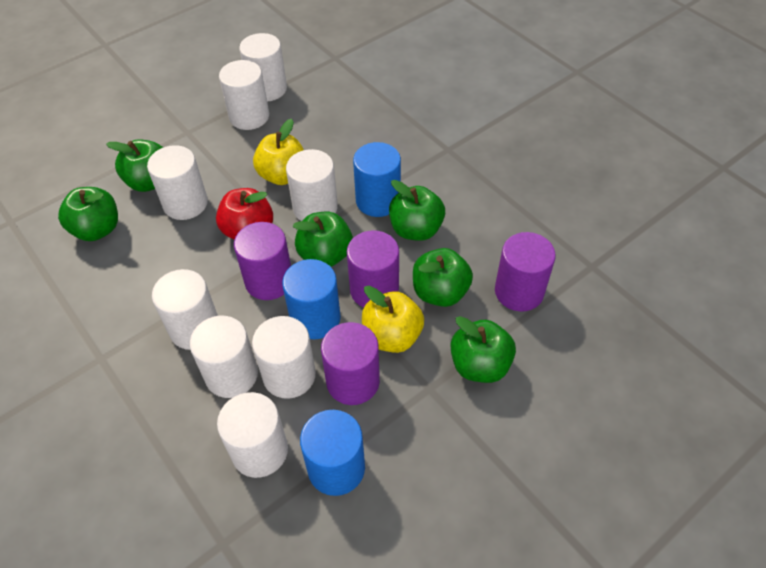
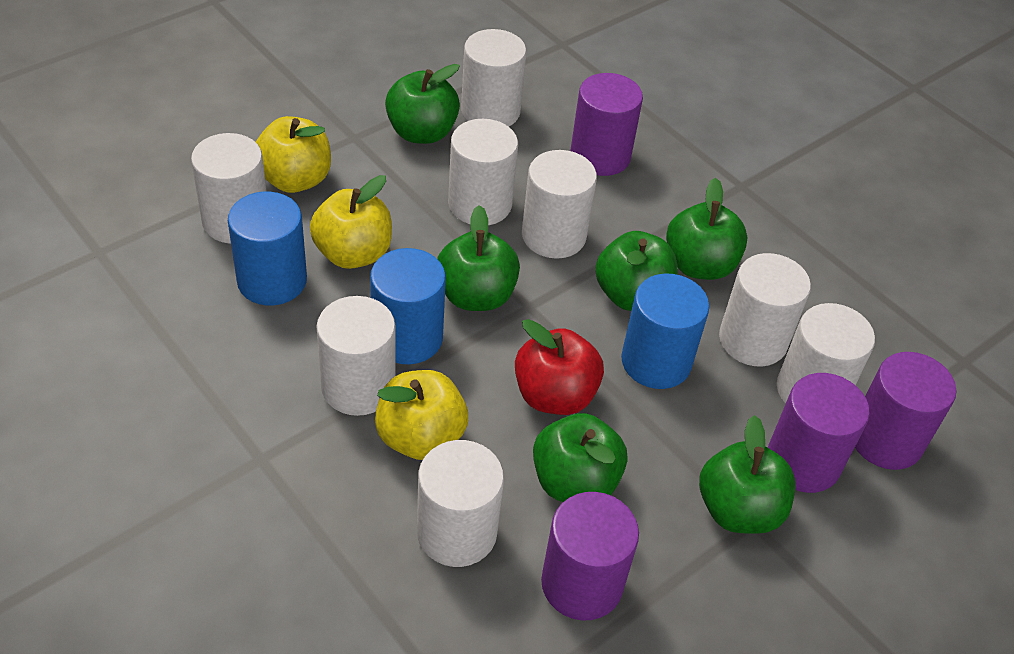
yellow apple: 2 -> 3

